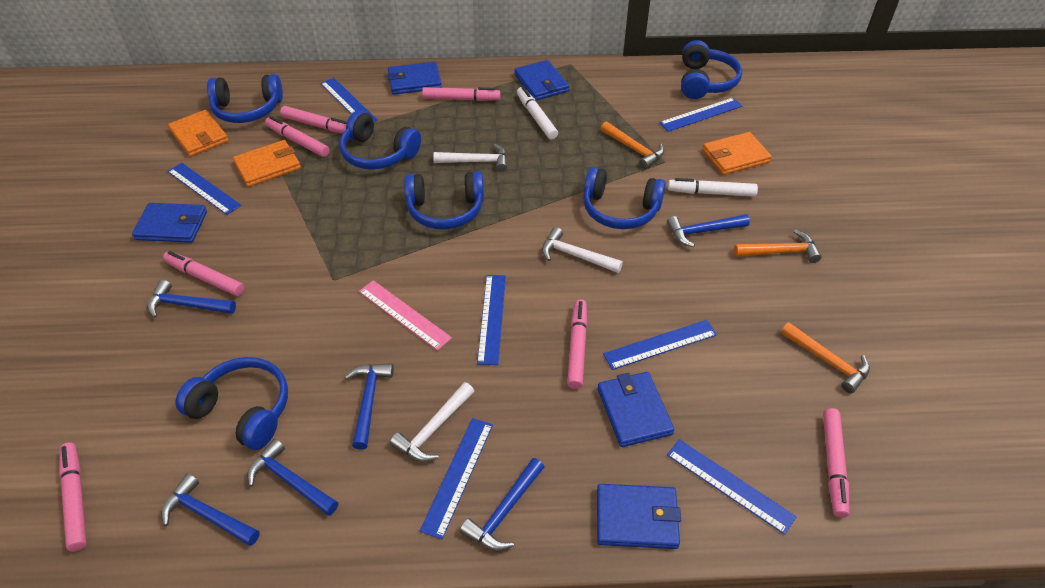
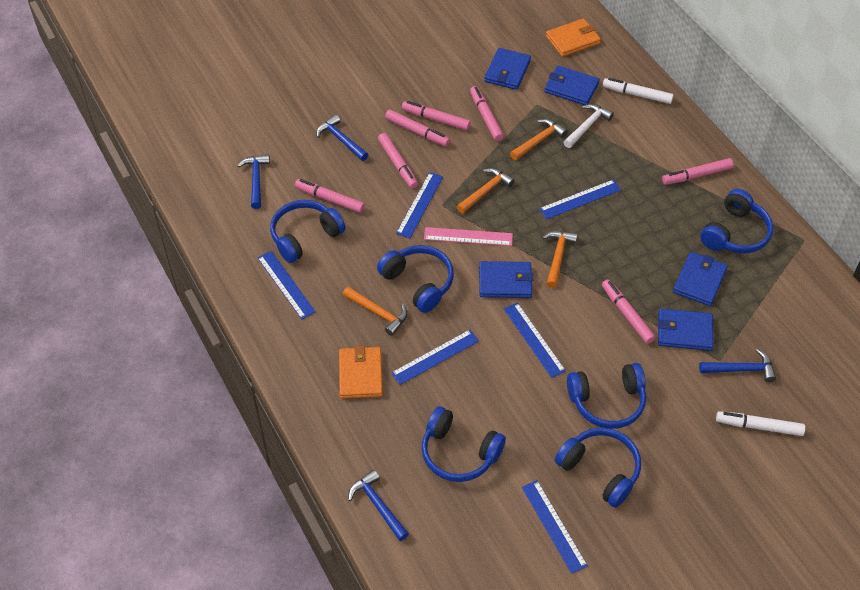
blue hammer: 6 -> 4
blue ruler: 7 -> 6
orange hammer: 3 -> 4
orange wallet: 3 -> 2
white hammer: 3 -> 1

